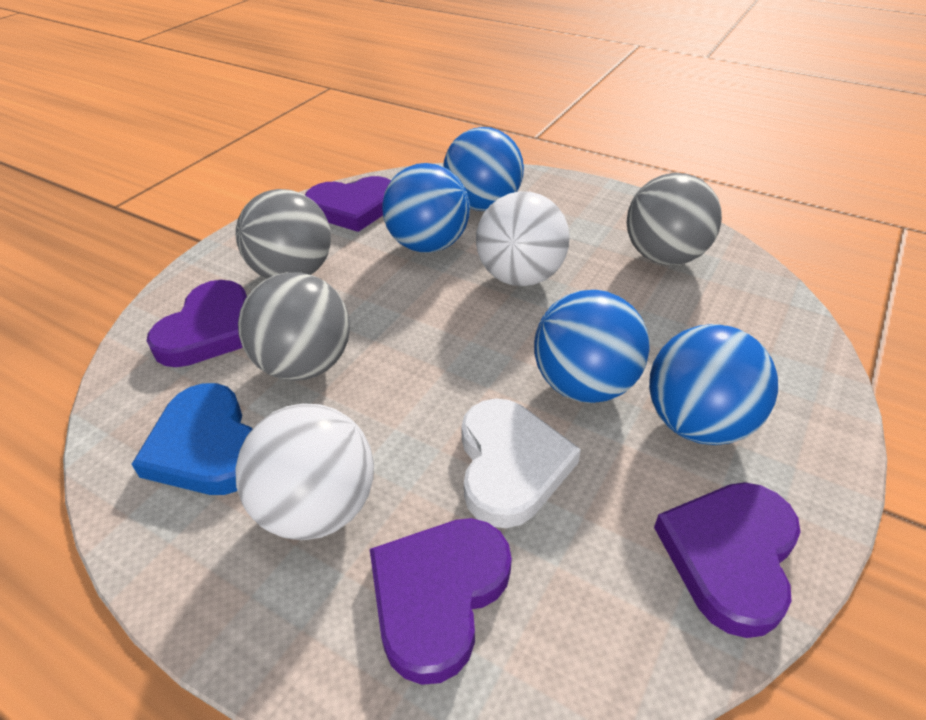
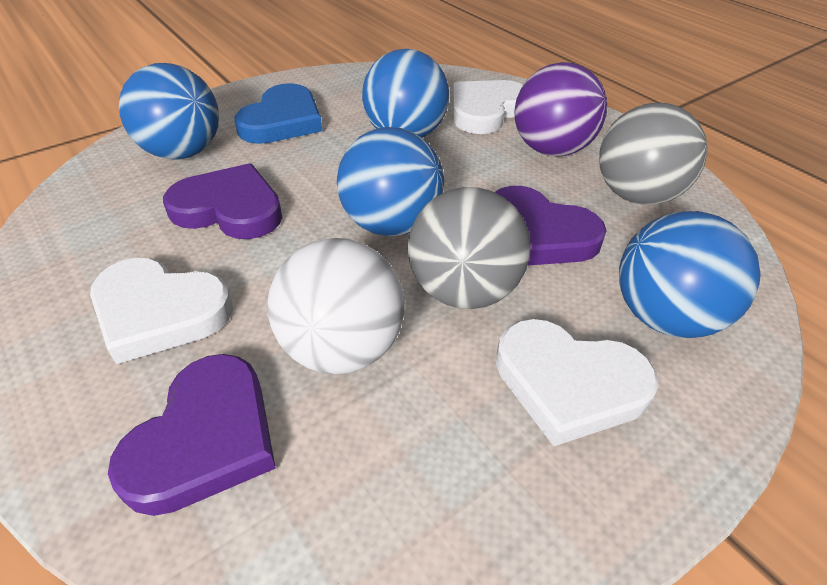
grey ball: 3 -> 2
purple ball: 0 -> 1
purple heart: 4 -> 3
white ball: 2 -> 1
white heart: 1 -> 3

